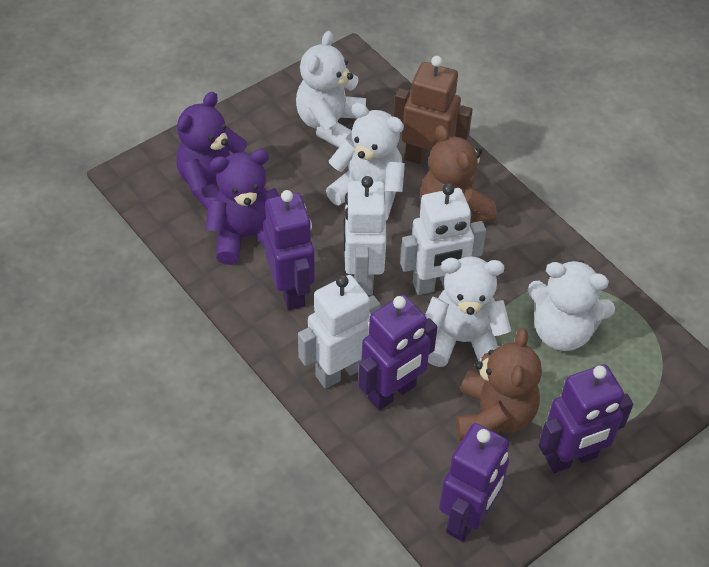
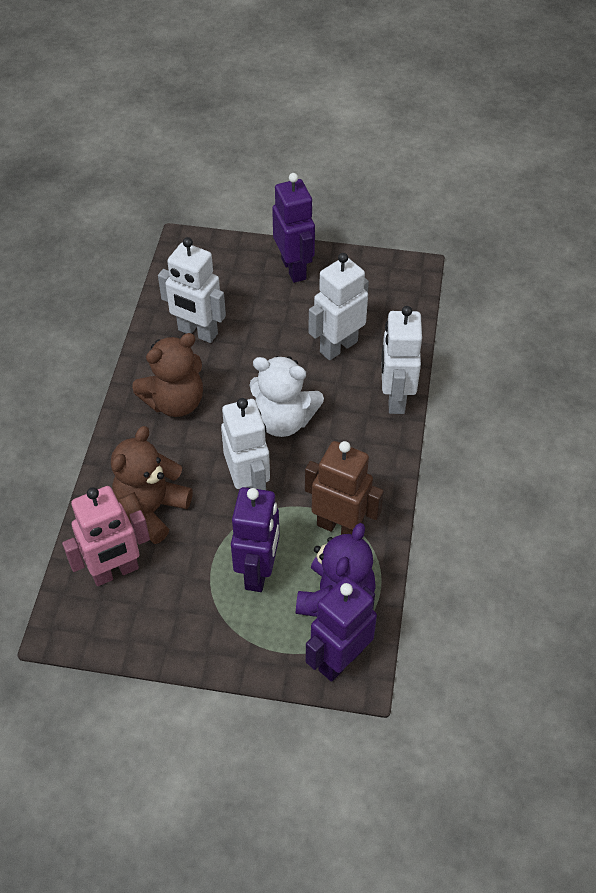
pink robot: 0 -> 1
purple robot: 4 -> 3
purple teddy bear: 2 -> 1
white robot: 3 -> 4
white teddy bear: 4 -> 1

